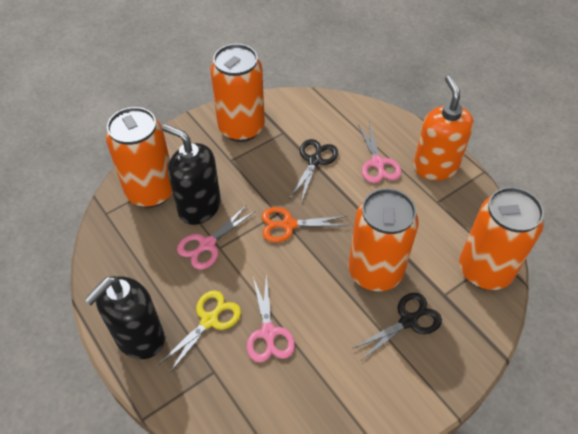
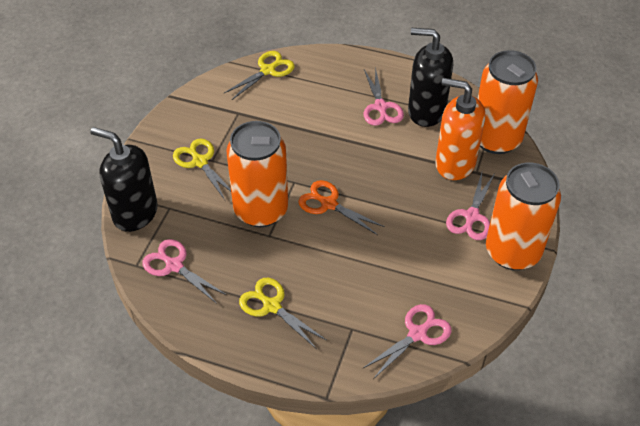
black scissors: 2 -> 0
orange can: 4 -> 3
pink scissors: 3 -> 4
yellow scissors: 1 -> 3

